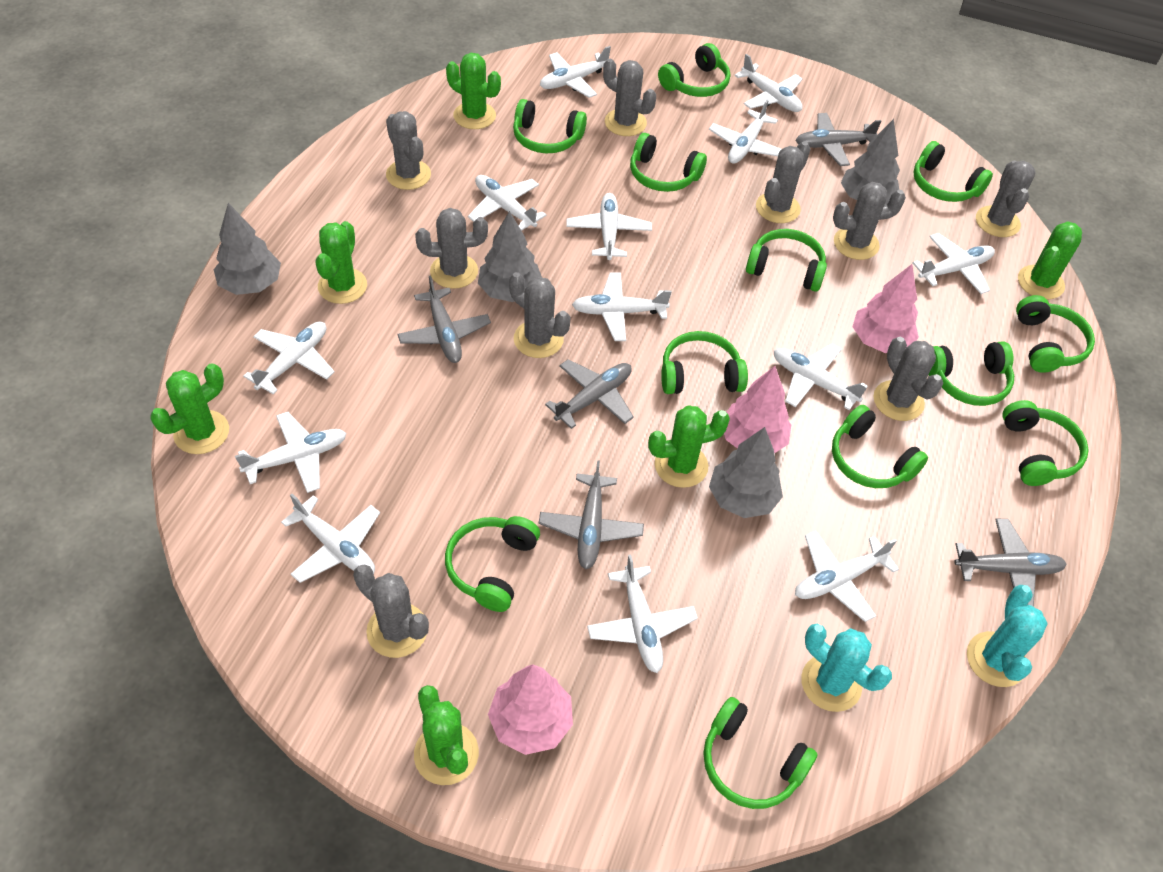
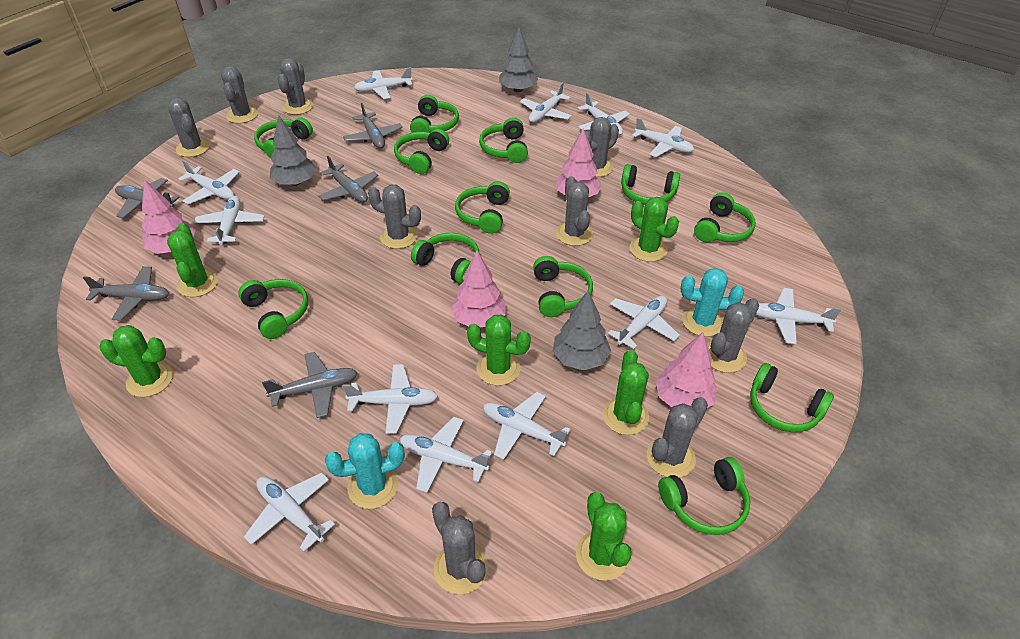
grey tree: 4 -> 3
pink tree: 3 -> 4
white plane: 13 -> 12

